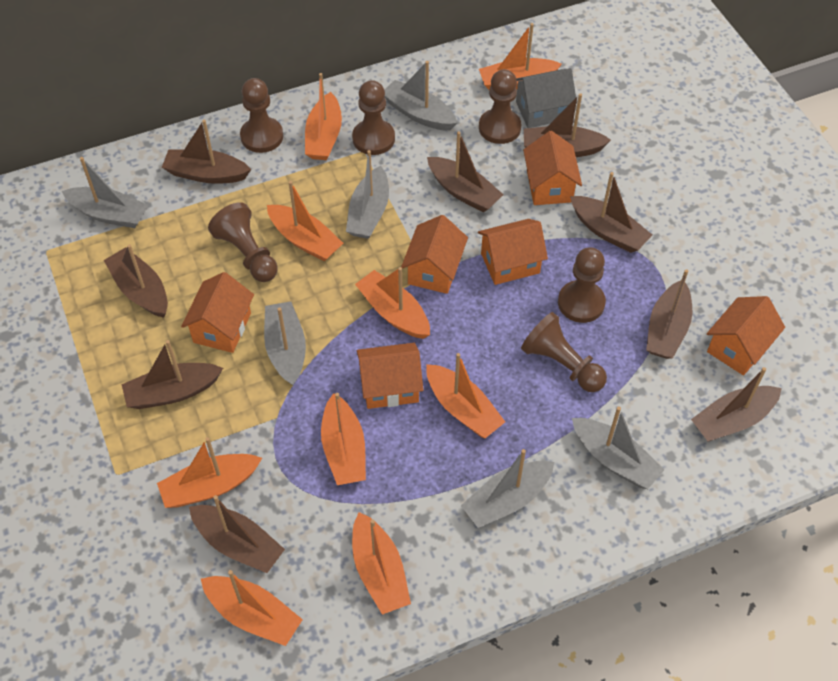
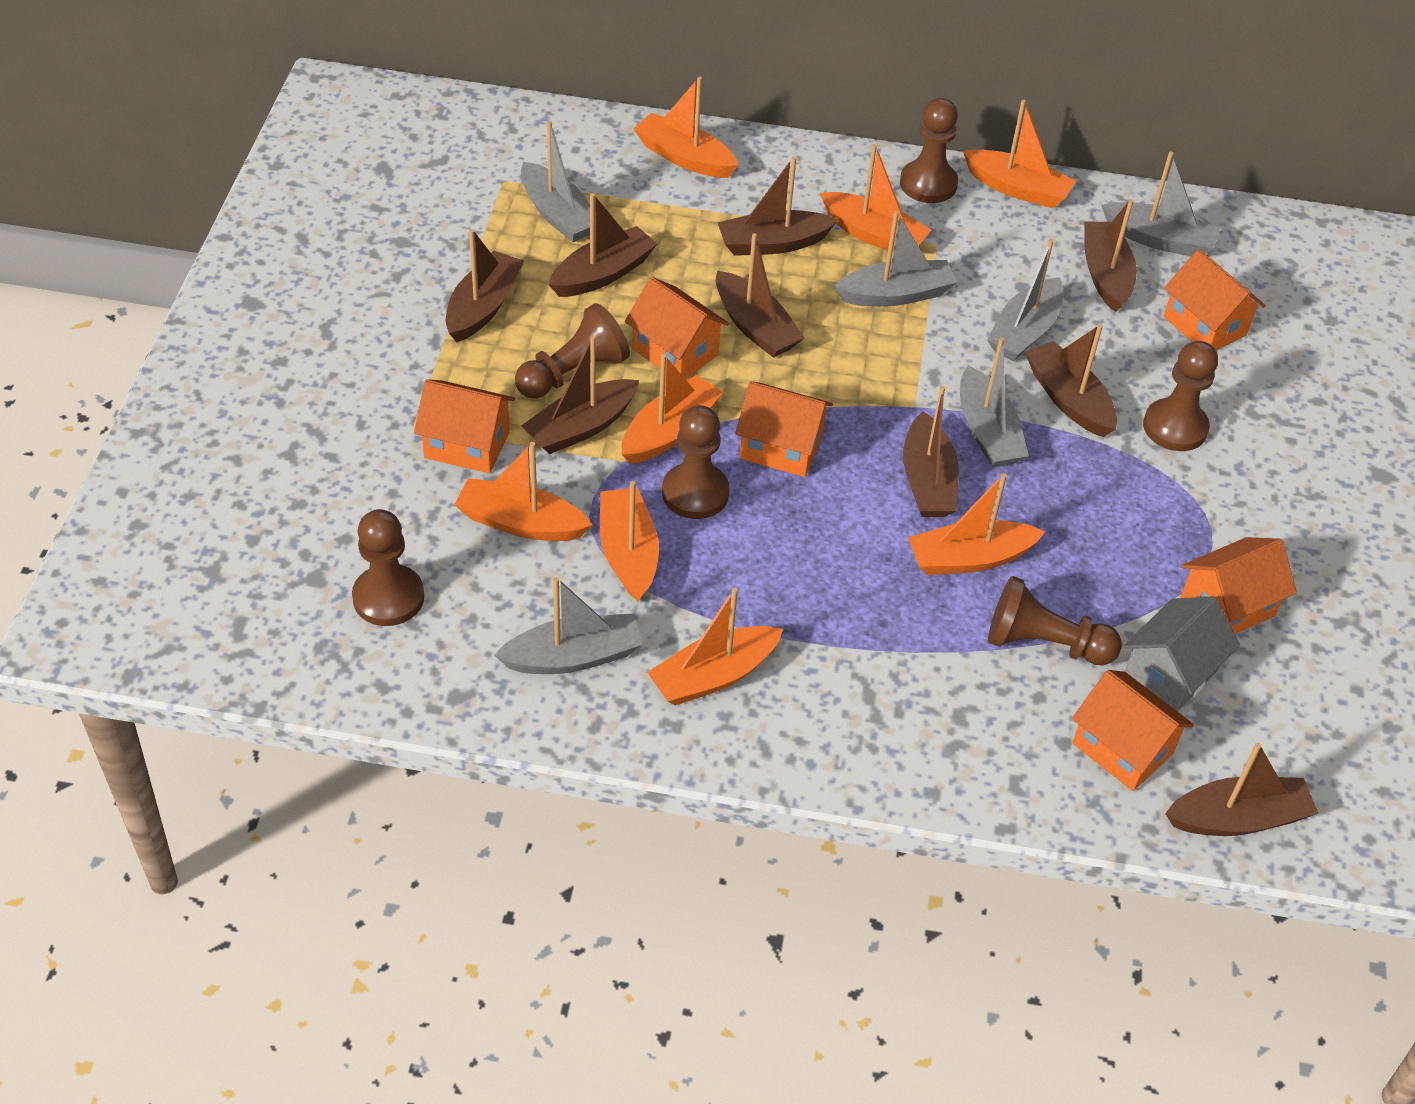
orange boat: 9 -> 8

